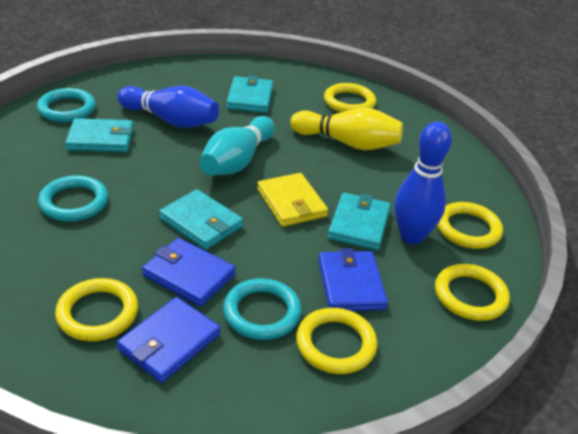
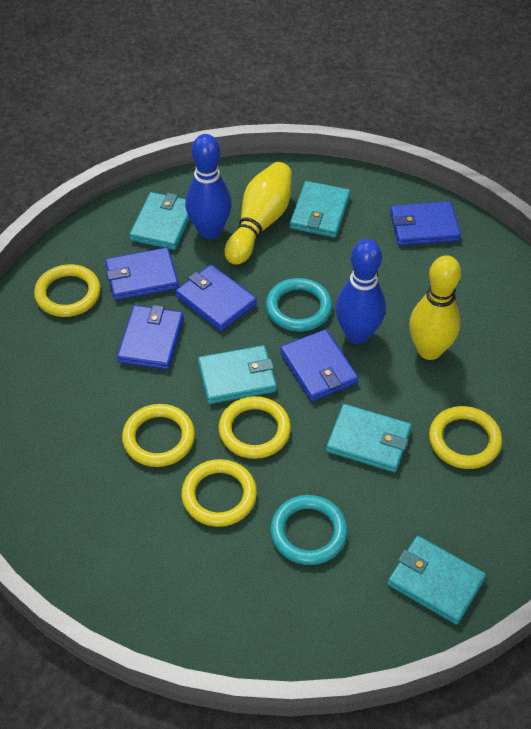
blue wallet: 3 -> 5
turquoise bowling pin: 1 -> 0
turquoise ring: 3 -> 2
turquoise wallet: 4 -> 5
yellow bowling pin: 1 -> 2
yellow wallet: 1 -> 0

